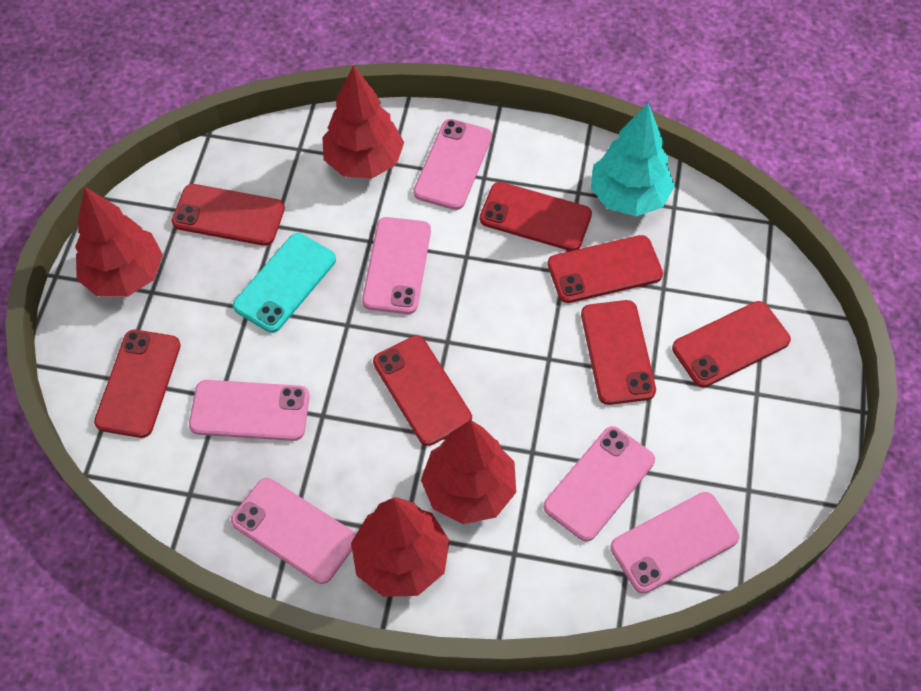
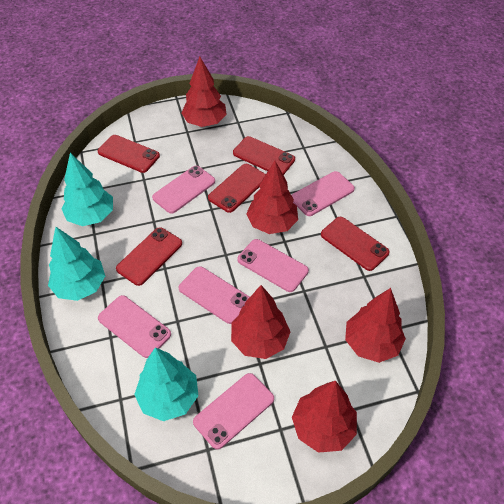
red phone: 7 -> 5
red tree: 4 -> 5
turquoise phone: 1 -> 0
turquoise tree: 1 -> 3

